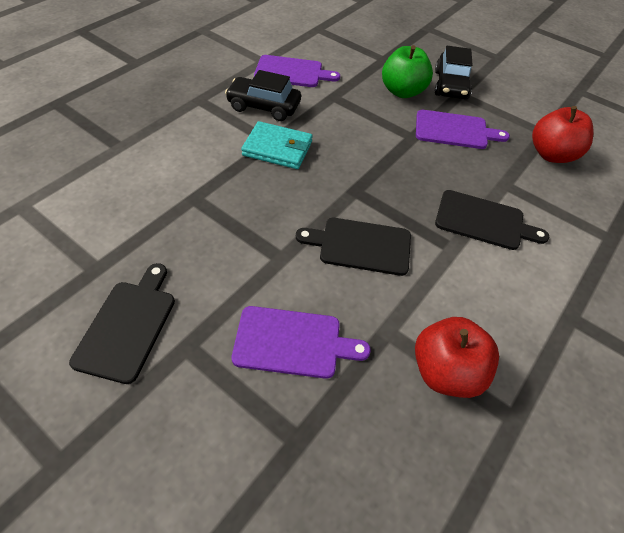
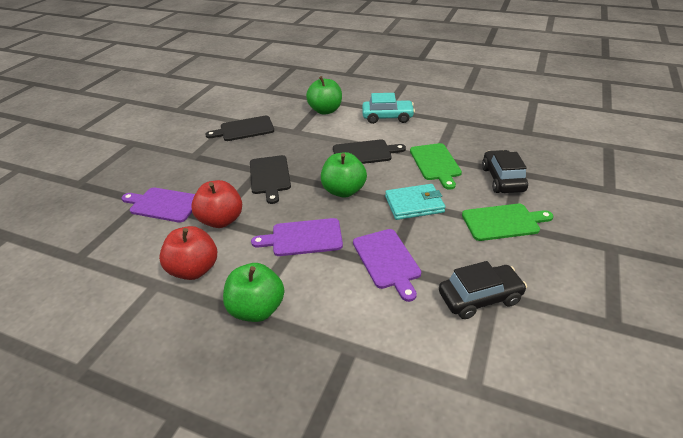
green apple: 1 -> 3
green cutting board: 0 -> 2
turquoise car: 0 -> 1

